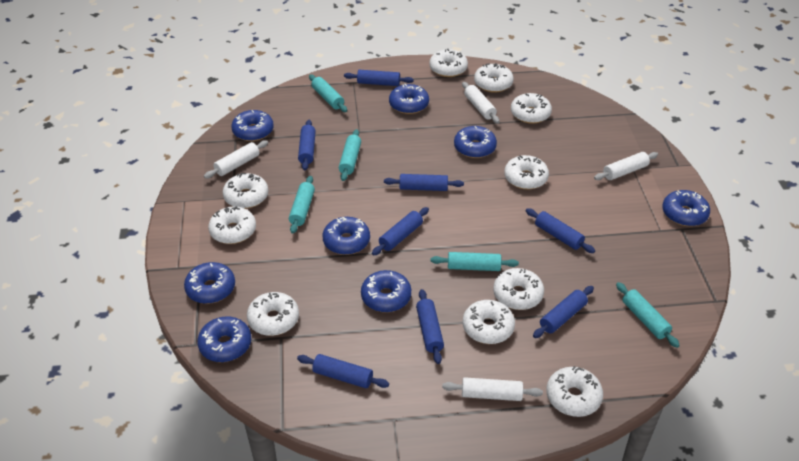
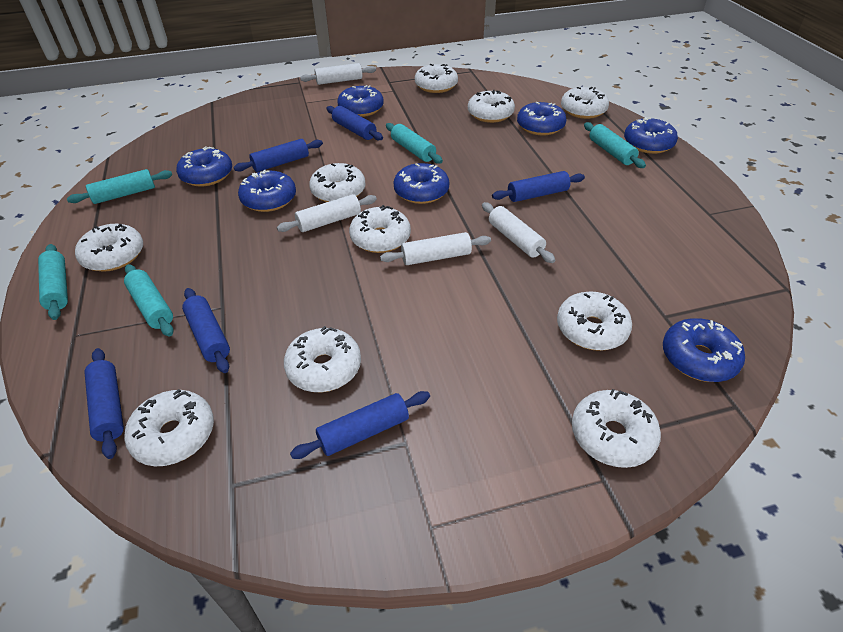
blue donut: 8 -> 7
blue rolling pin: 8 -> 6

